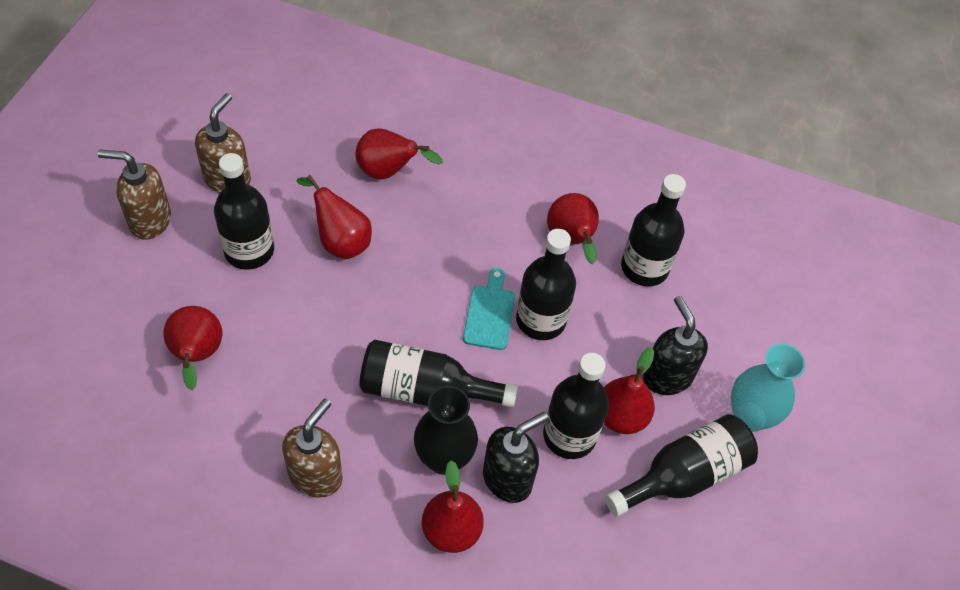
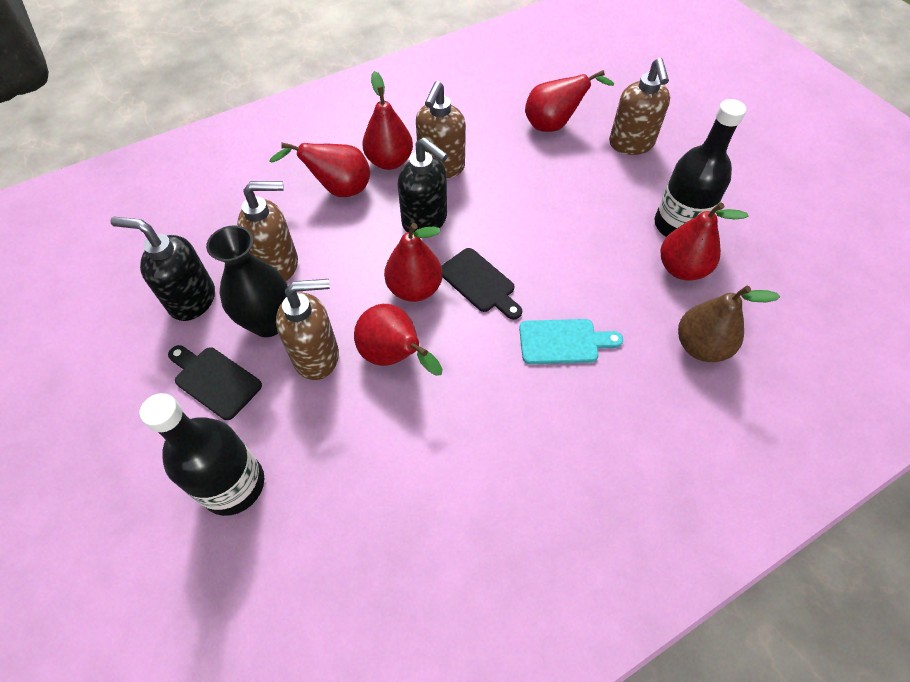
black bottle: 6 -> 2
black cutting board: 0 -> 2
brown pear: 0 -> 1
brown soap dispenser: 3 -> 4
turquoise vase: 1 -> 0

